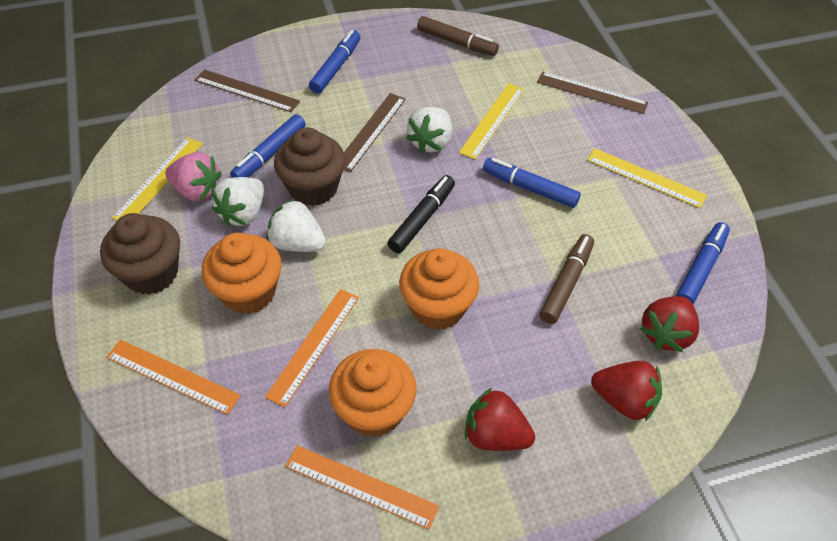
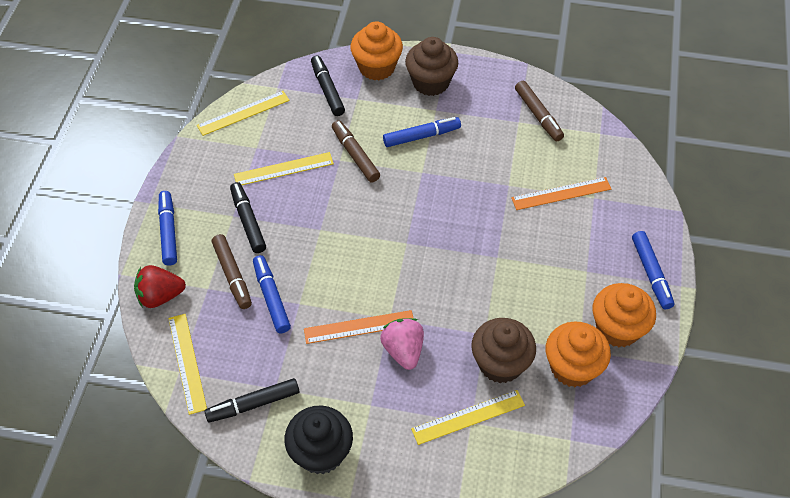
black cupcake: 0 -> 1
black marker: 1 -> 3
brown marker: 2 -> 3
brown ruler: 3 -> 0
orange ruler: 3 -> 2
red strawberry: 3 -> 1
white strawberry: 3 -> 0
yellow ruler: 3 -> 4

